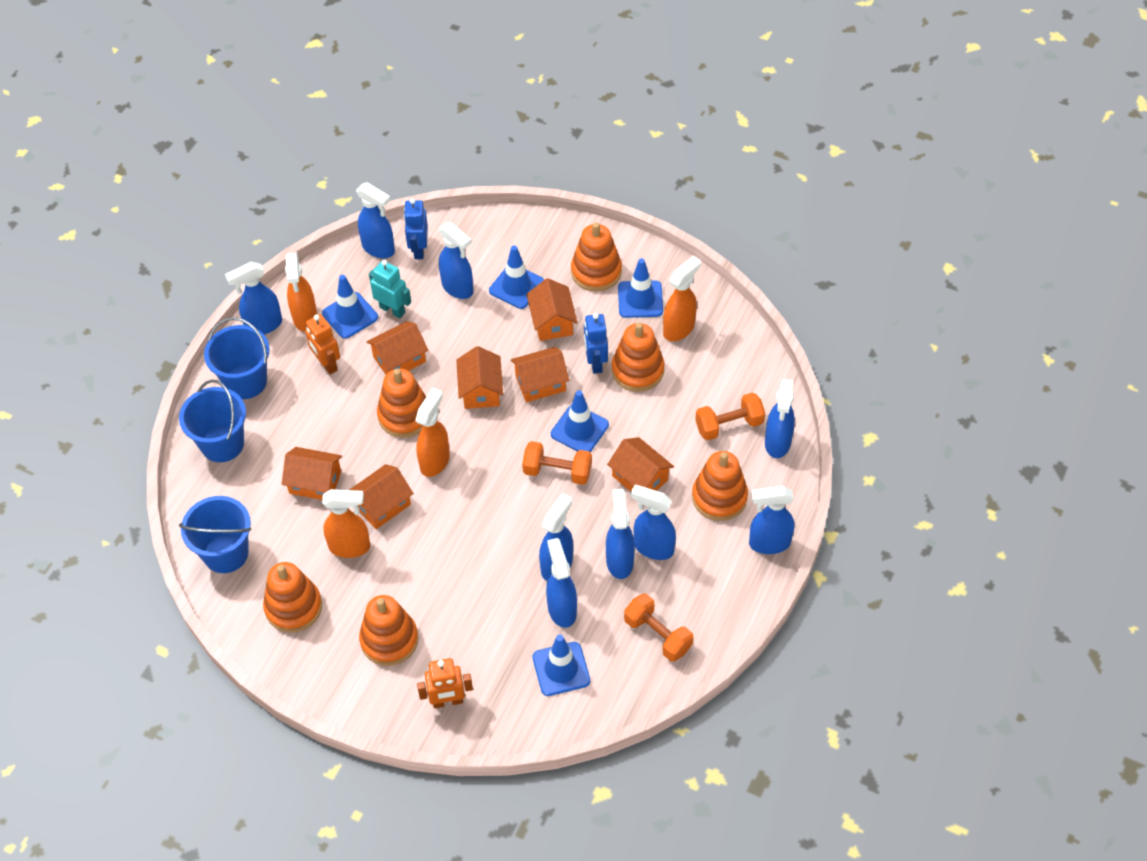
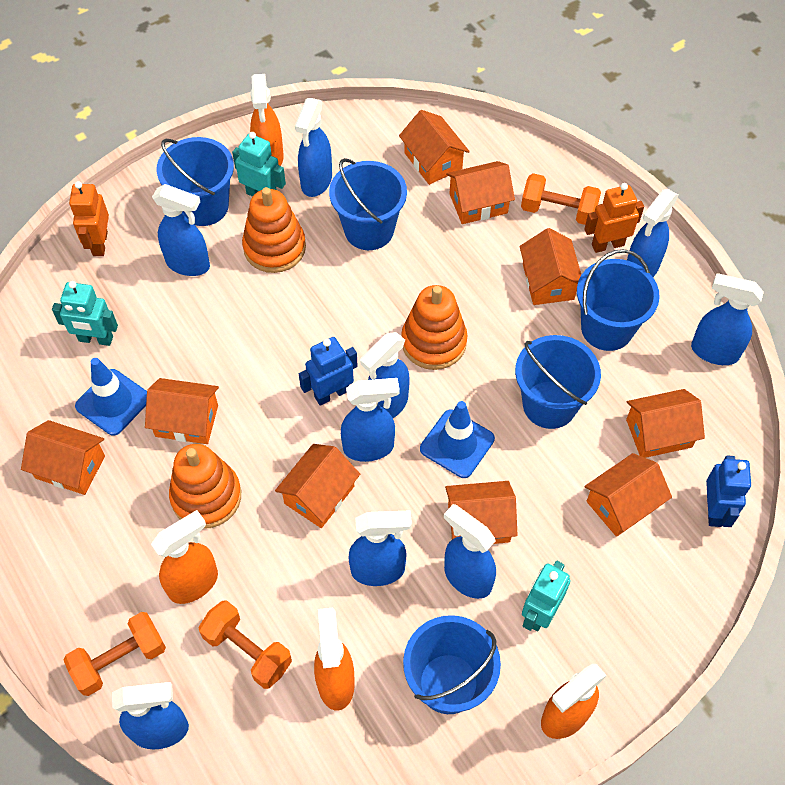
blue bucket: 3 -> 5
blue traffic cone: 5 -> 2
orange house: 7 -> 9
orange stacking toy: 6 -> 3
turquoise robot: 1 -> 3

